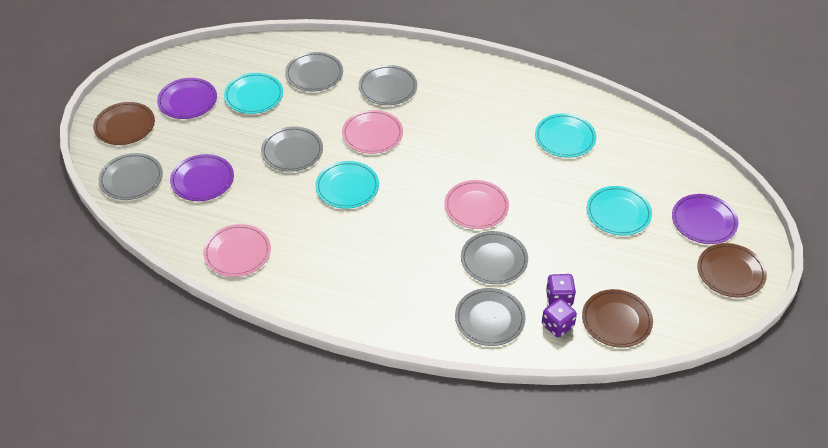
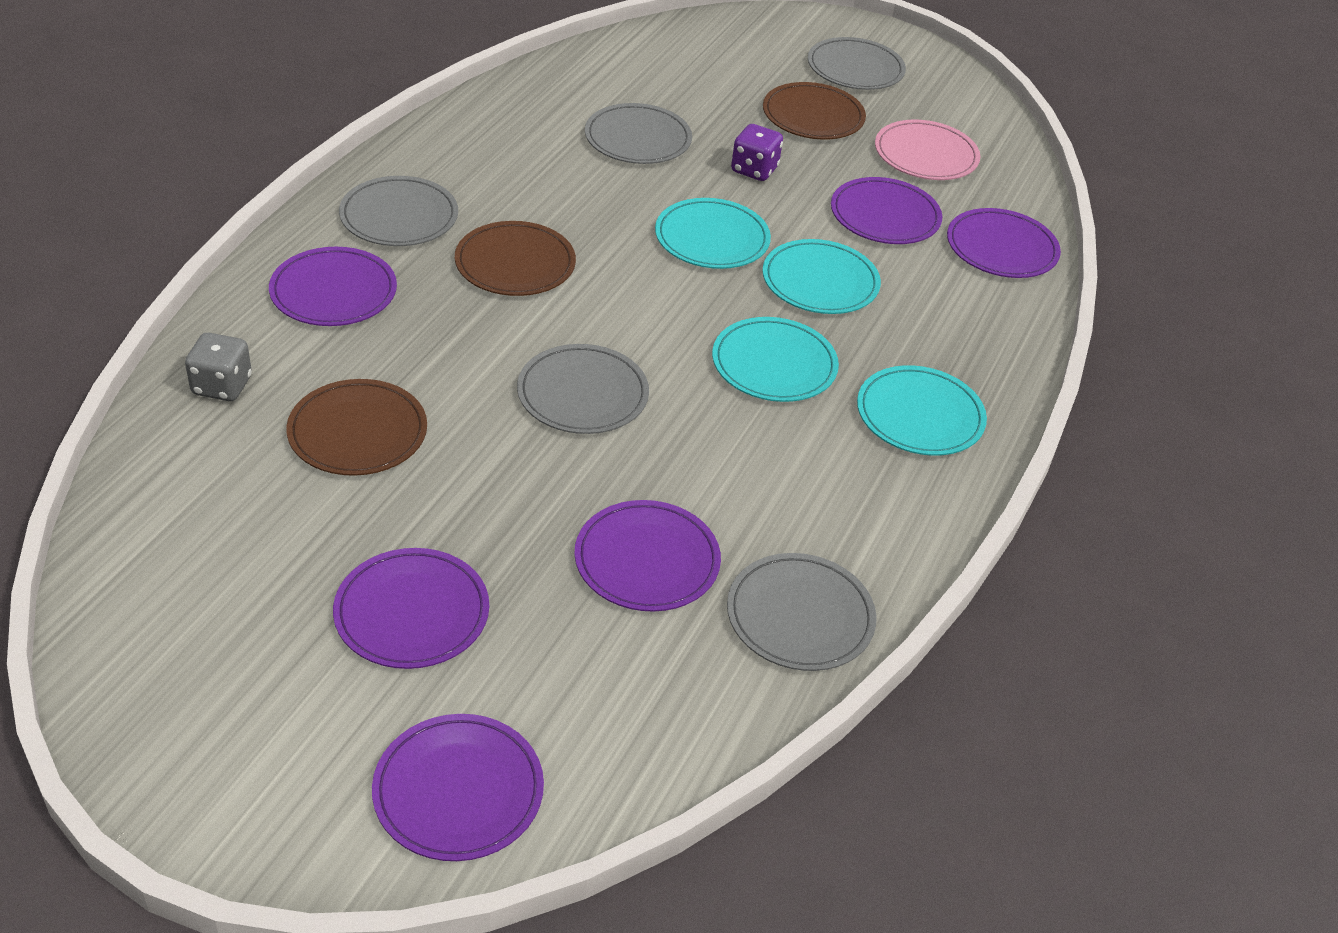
grey dice: 0 -> 1
grey plate: 6 -> 5
pink plate: 3 -> 1
purple dice: 2 -> 1
purple plate: 3 -> 6

